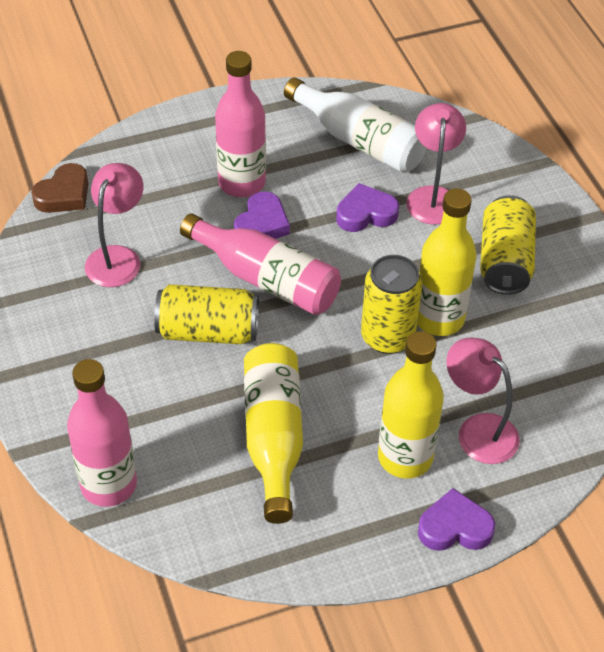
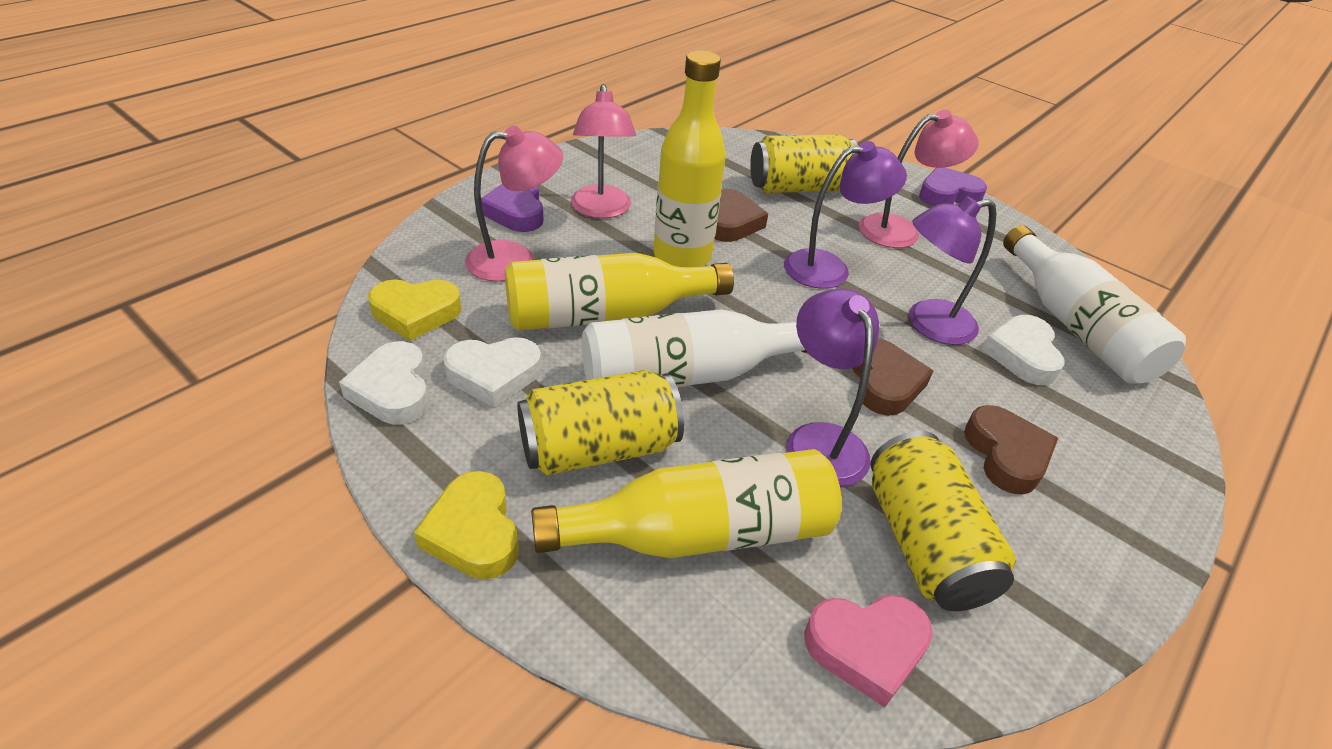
brown heart: 1 -> 3
pink bottle: 3 -> 0
pink heart: 0 -> 1
purple heart: 3 -> 2
purple lamp: 0 -> 3
white bottle: 1 -> 2
white heart: 0 -> 3
yellow heart: 0 -> 2

